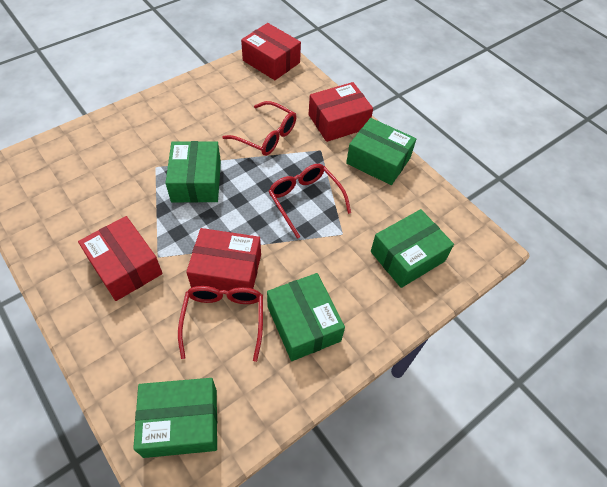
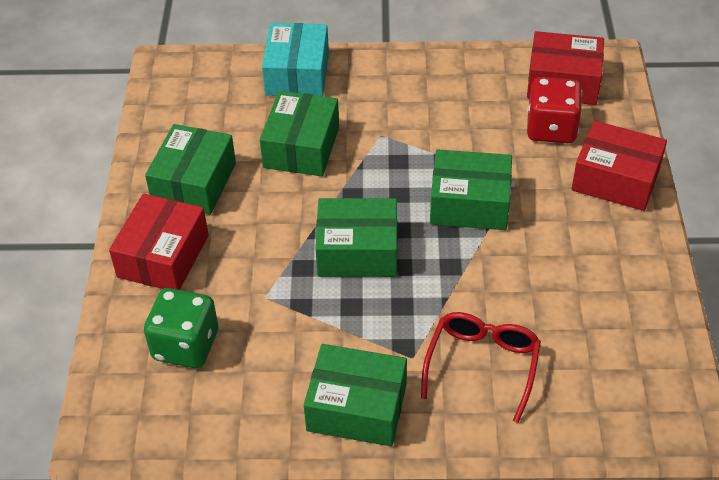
green dice: 0 -> 1
red box: 4 -> 3
red dice: 0 -> 1
red glasses: 3 -> 1
turquoise box: 0 -> 1

